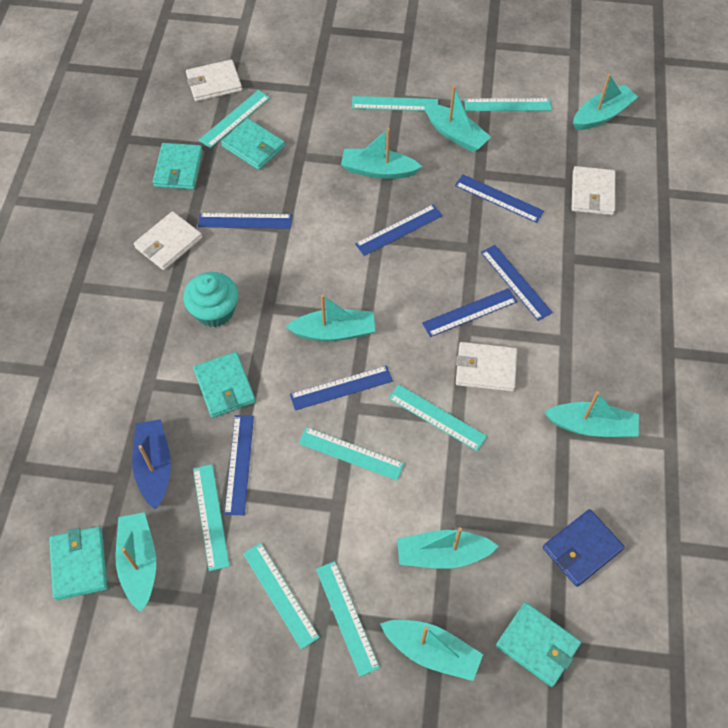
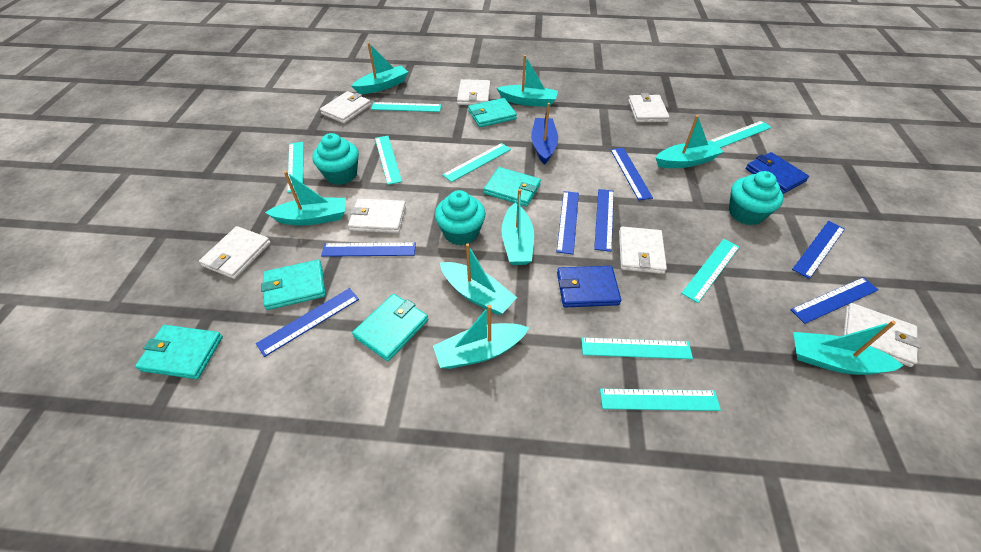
blue wallet: 1 -> 2
turquoise cupcake: 1 -> 3
white wallet: 4 -> 7

